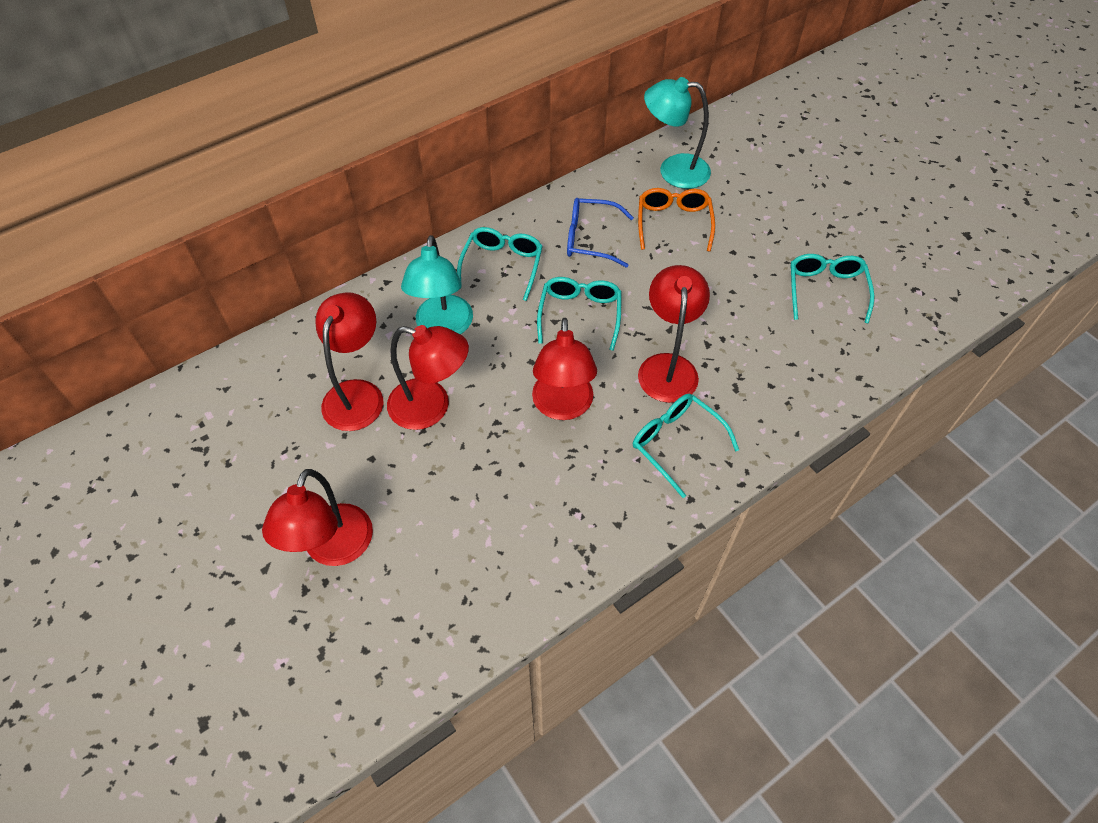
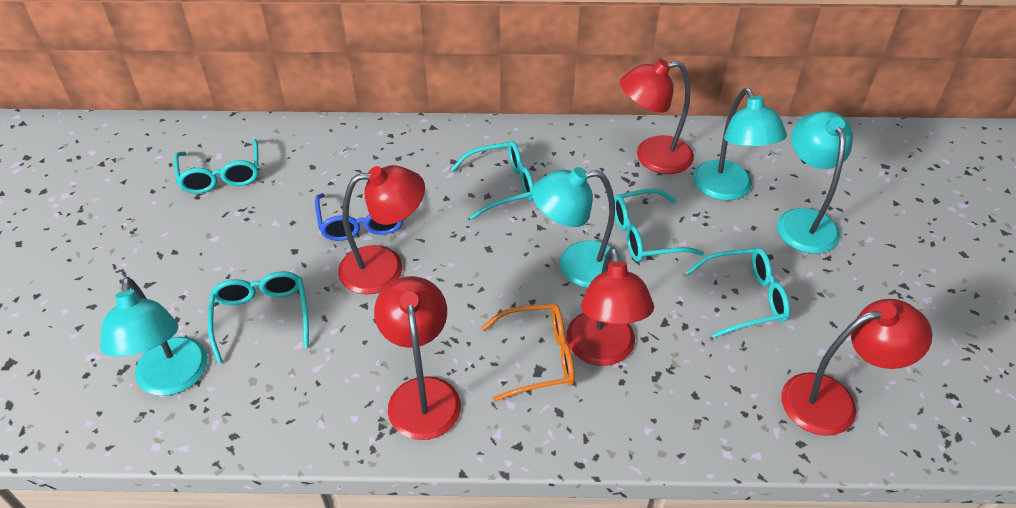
turquoise glasses: 4 -> 5
turquoise lamp: 2 -> 4

